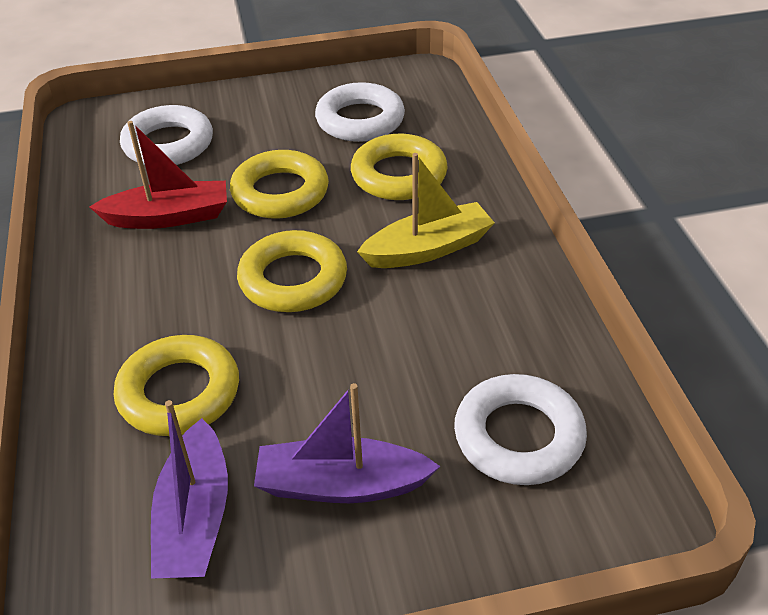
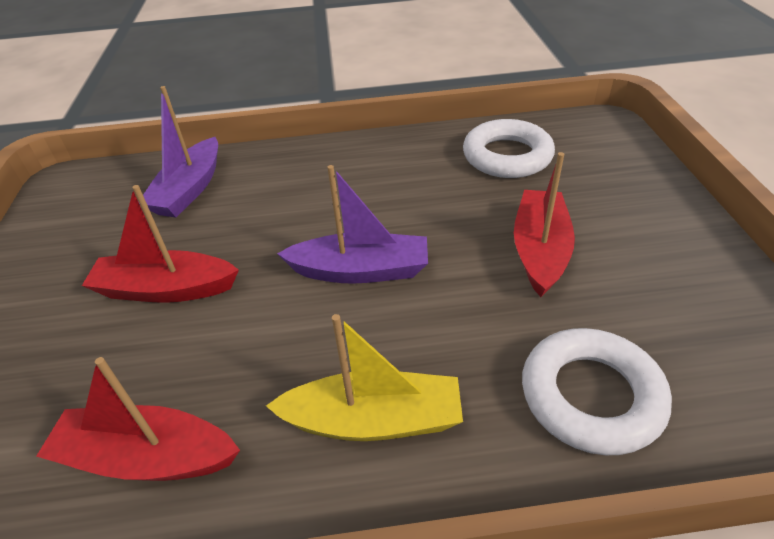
red boat: 1 -> 3
white ring: 3 -> 2
yellow ring: 4 -> 0

